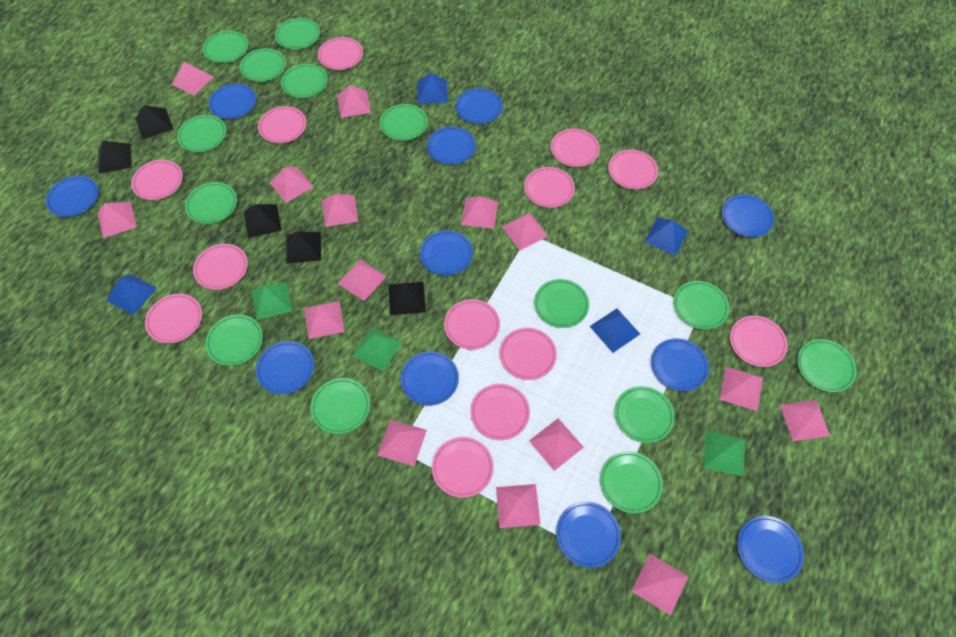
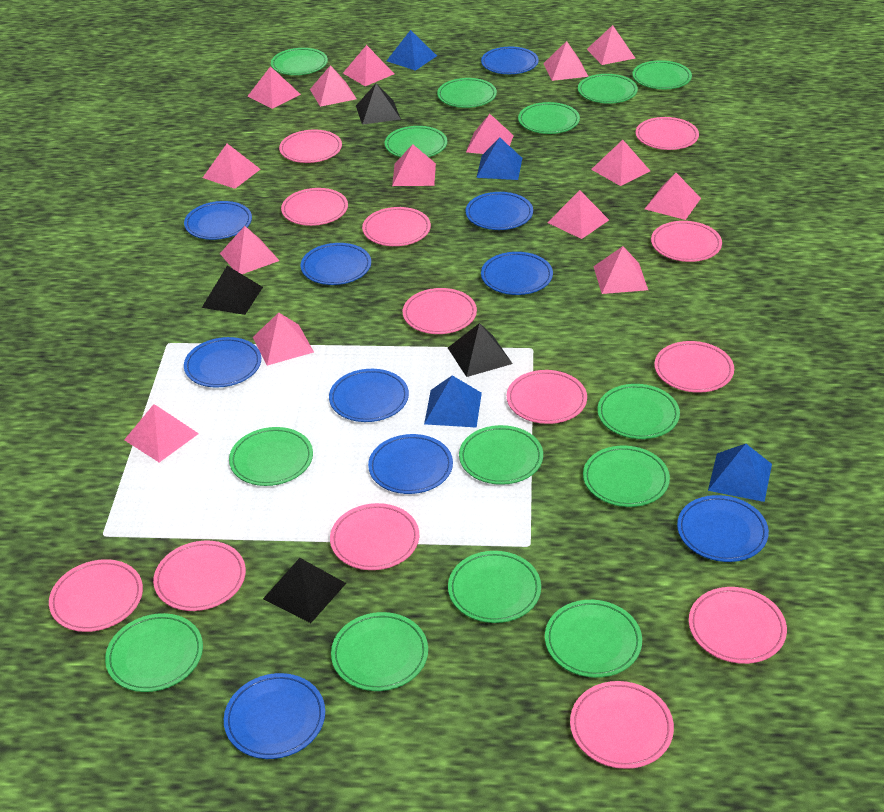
black pyramid: 5 -> 4
blue plate: 11 -> 10
green pyramid: 3 -> 0

